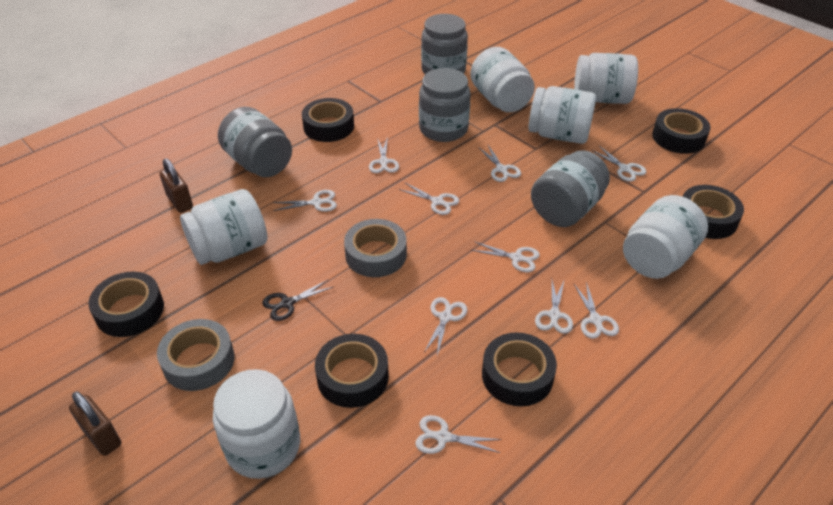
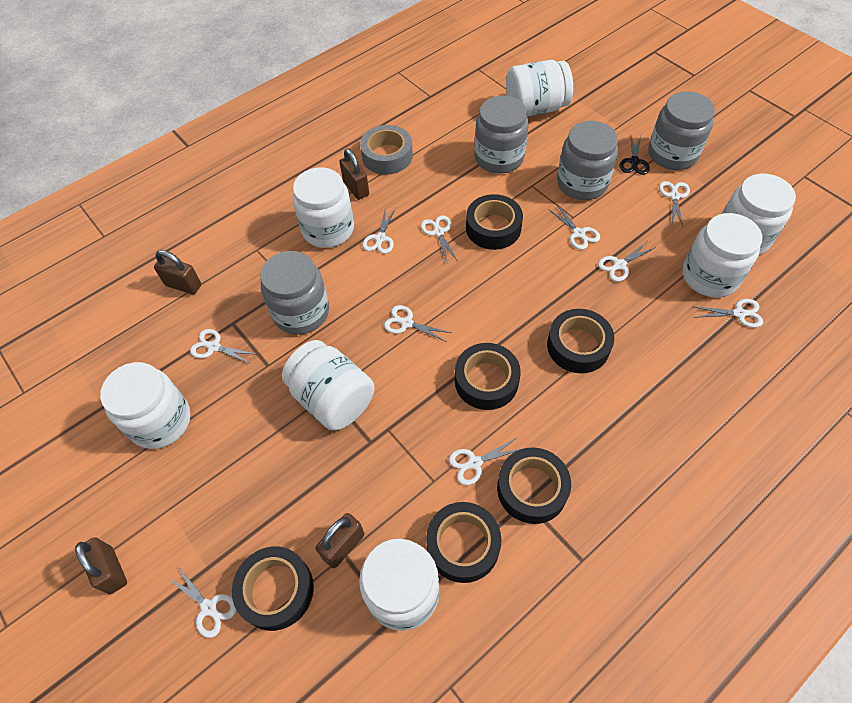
brown padlock: 2 -> 4
grey tape: 2 -> 1
white jar: 6 -> 7

